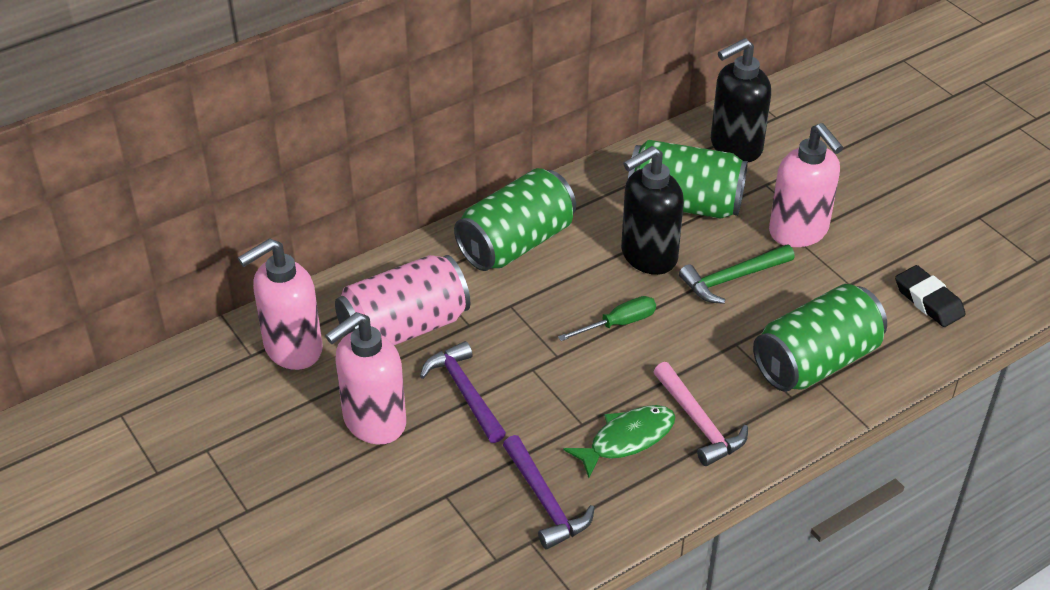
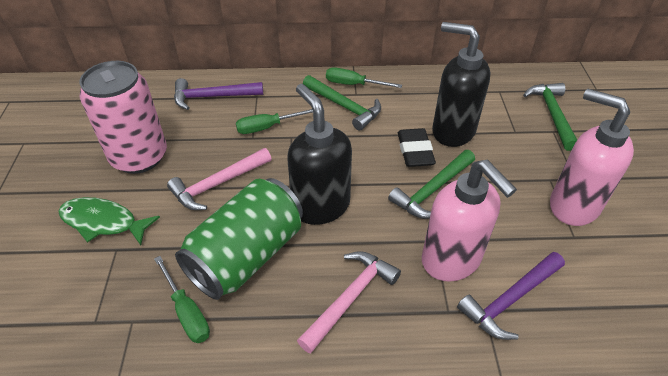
green can: 3 -> 1
green hammer: 1 -> 3
green screwdriver: 1 -> 3
pink hammer: 1 -> 2
pink soap dispenser: 3 -> 2

